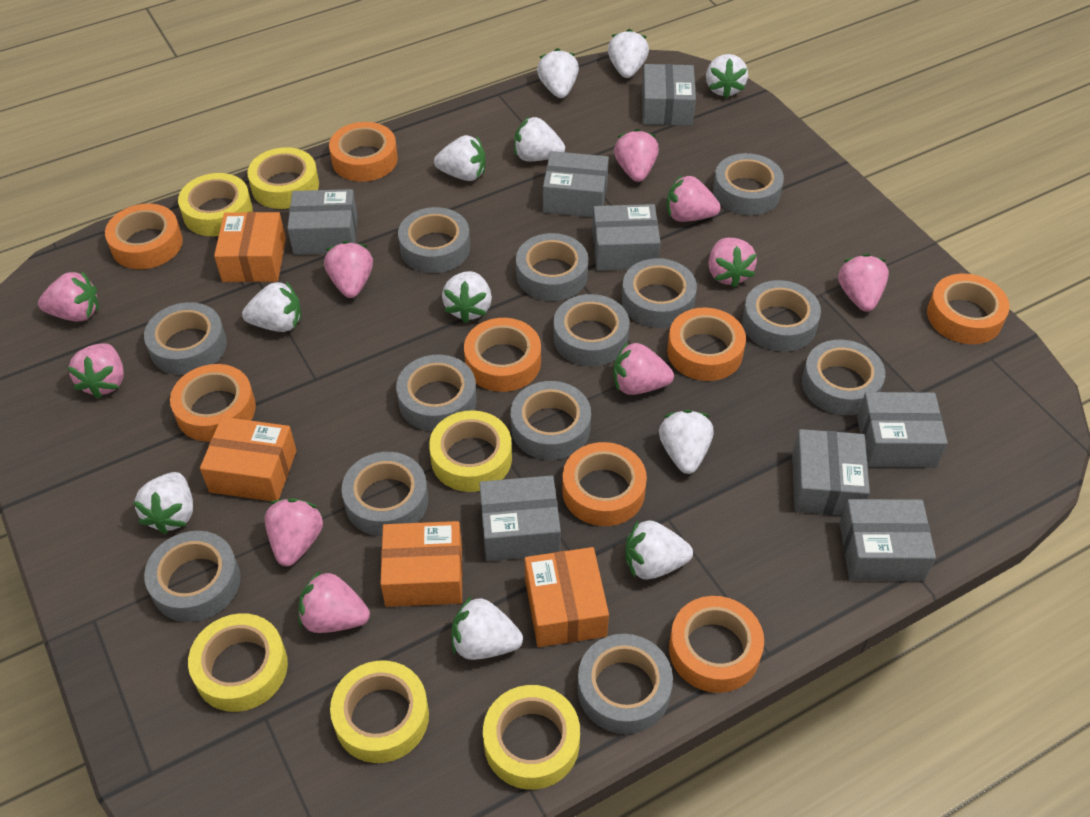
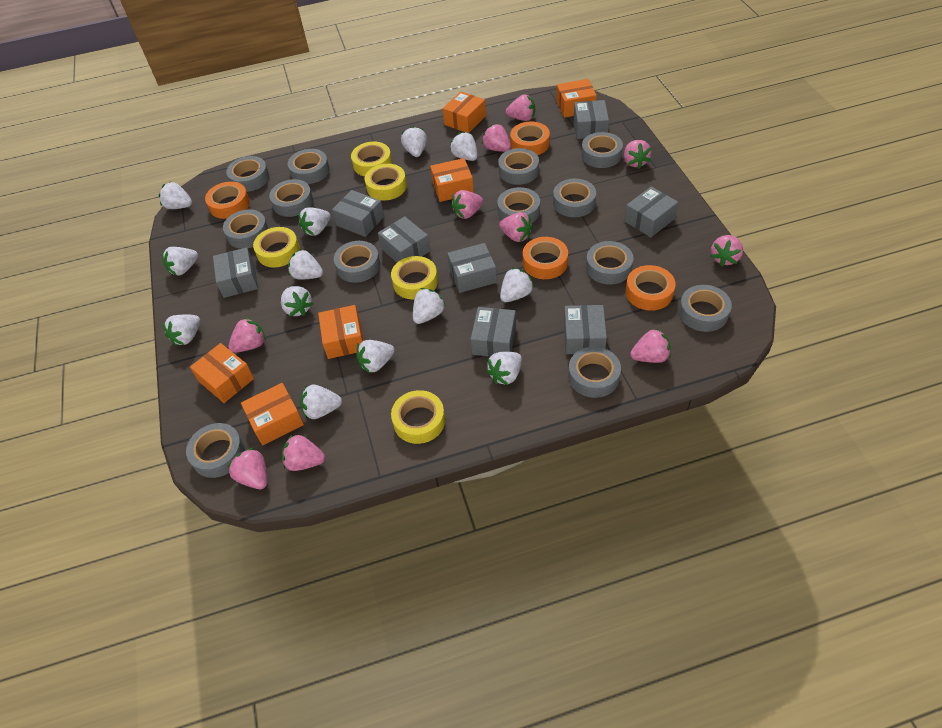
orange box: 4 -> 6
orange tape: 8 -> 4
white strawberry: 11 -> 13
yellow tape: 6 -> 5

